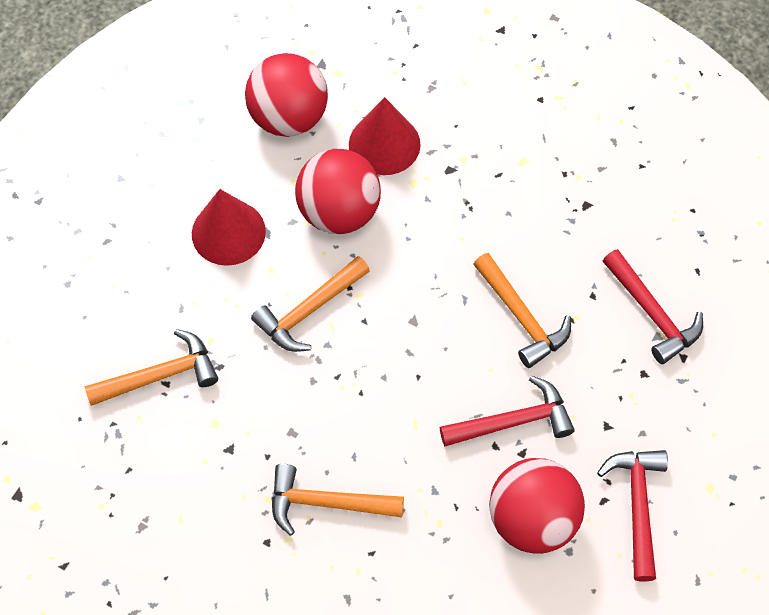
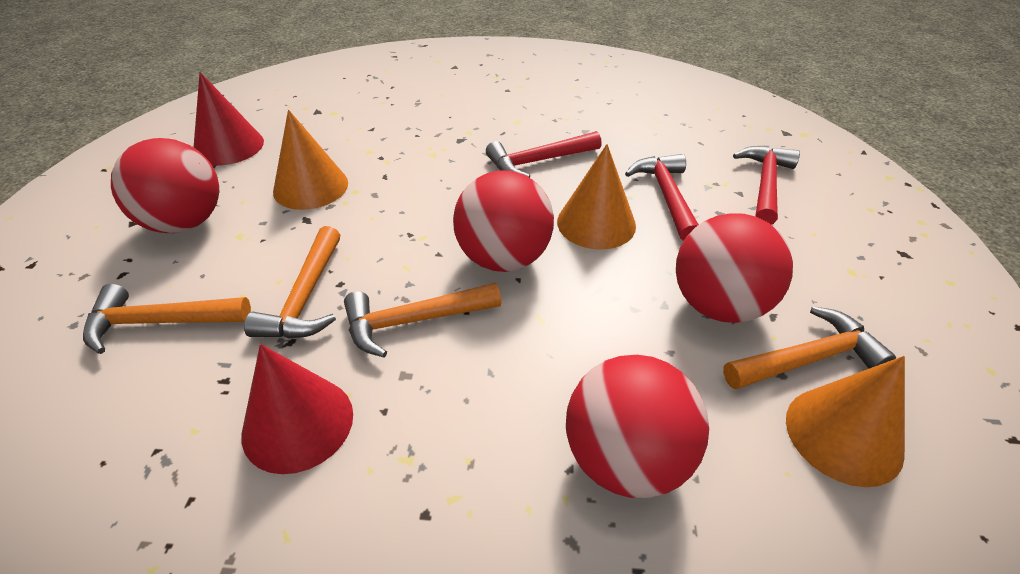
orange cone: 0 -> 3
red ball: 3 -> 4

